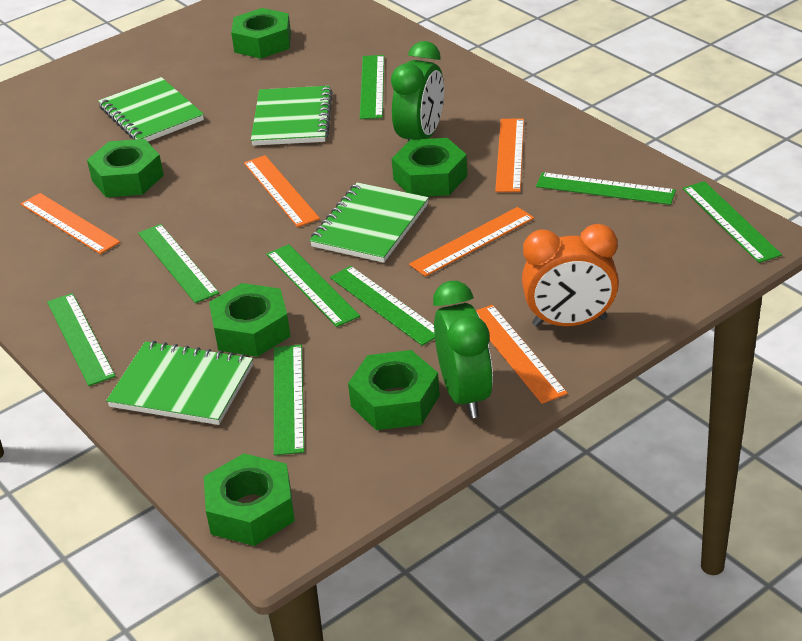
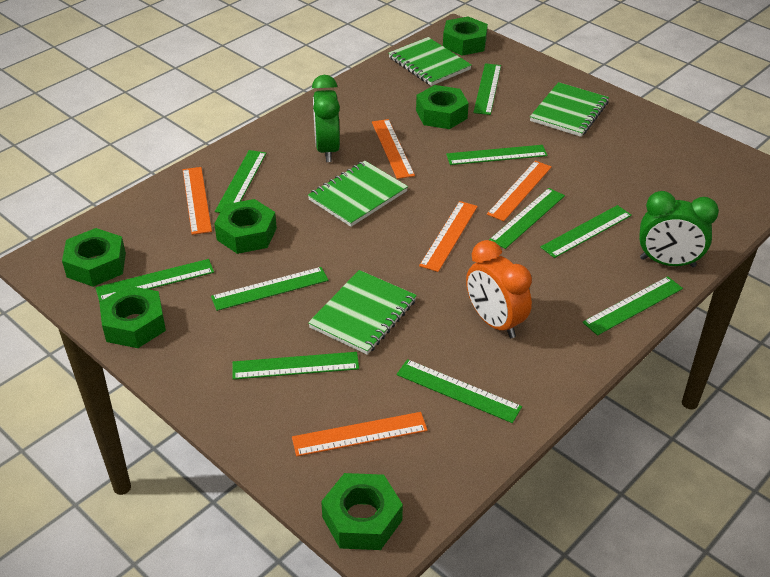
green ruler: 8 -> 10

